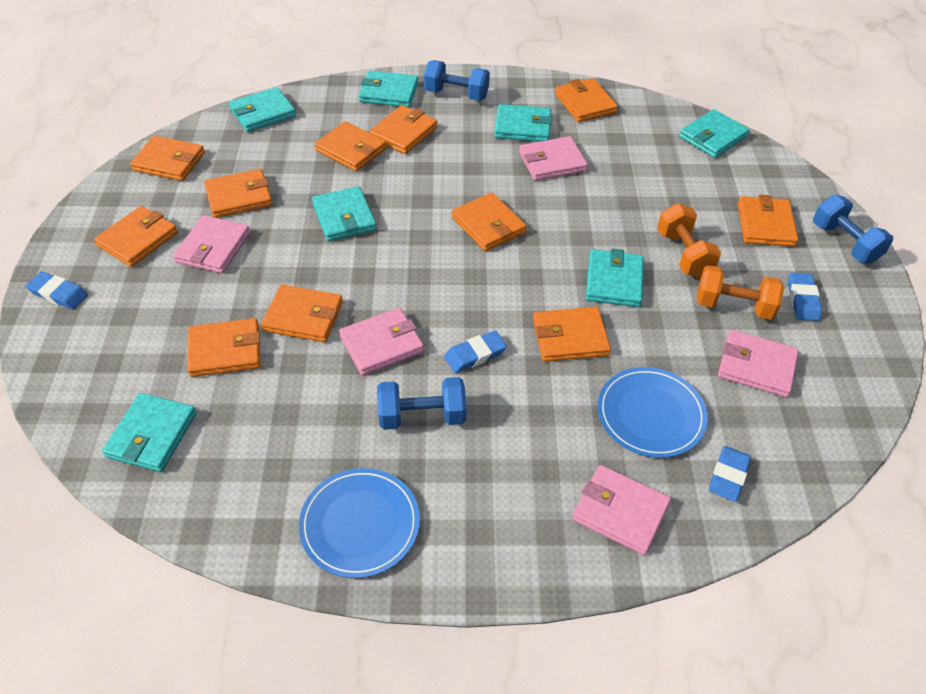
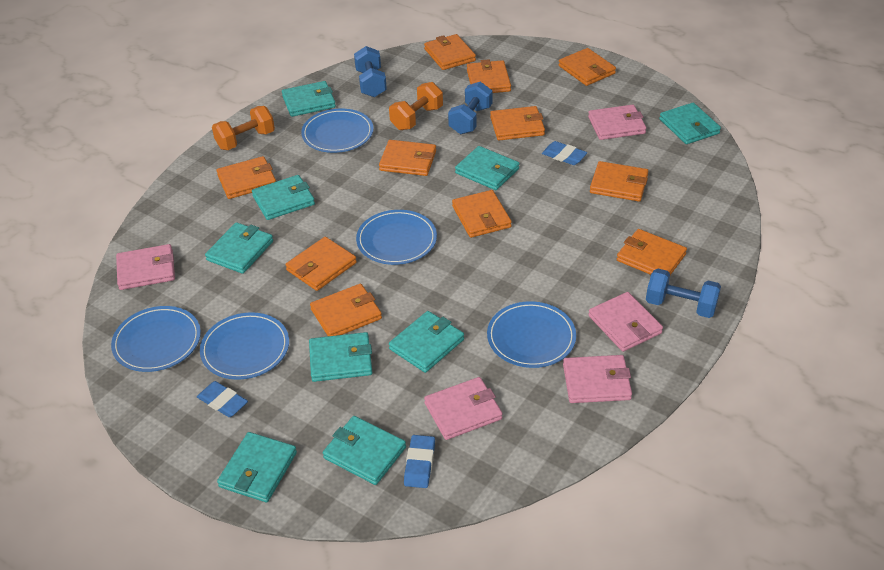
blue eraser: 4 -> 3
blue plate: 2 -> 5
turquoise wallet: 7 -> 9

